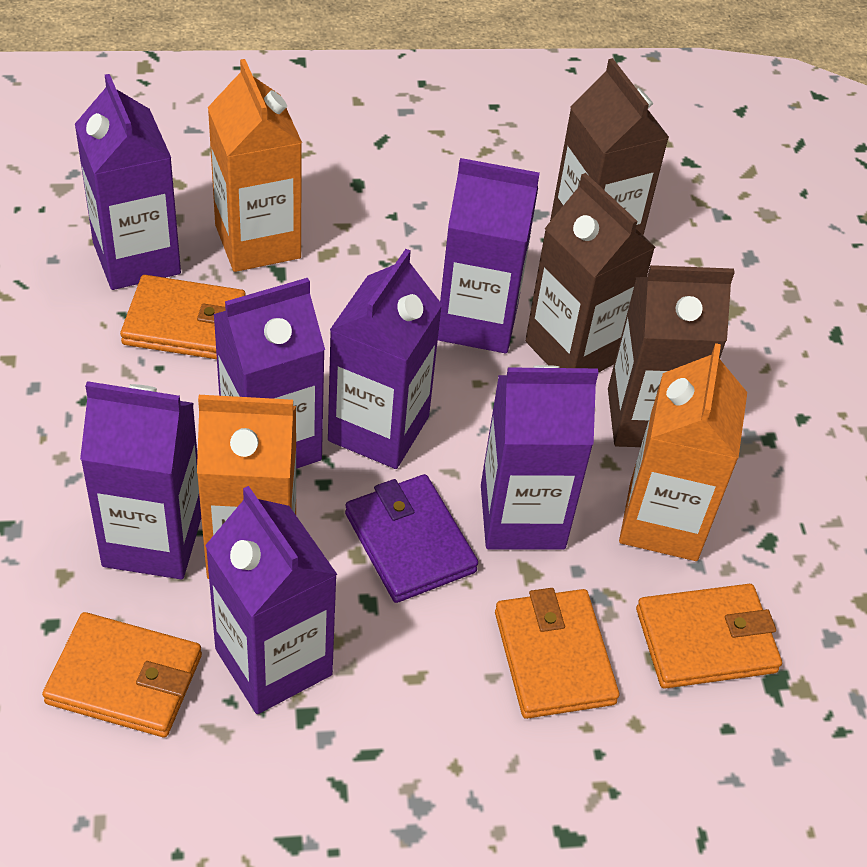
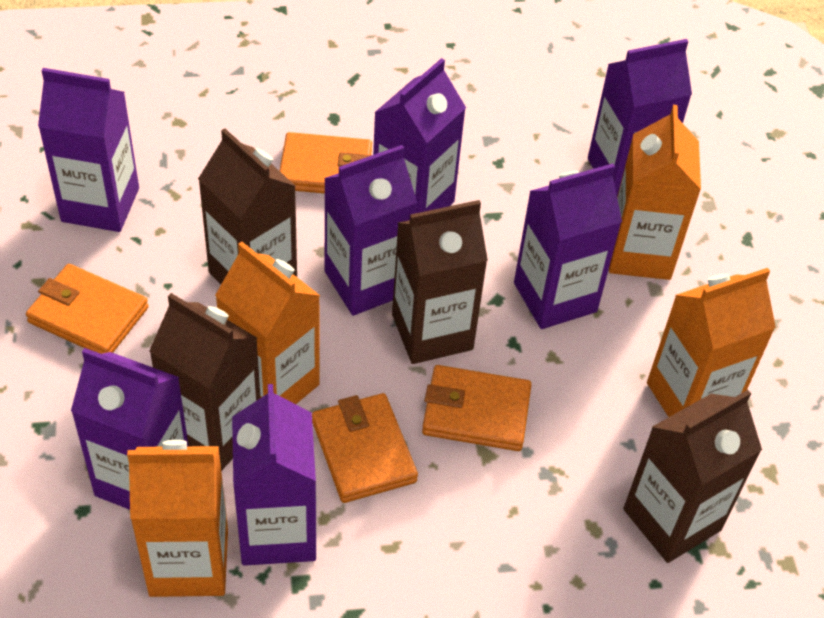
brown carton: 3 -> 4
orange carton: 3 -> 4
purple wallet: 1 -> 0

